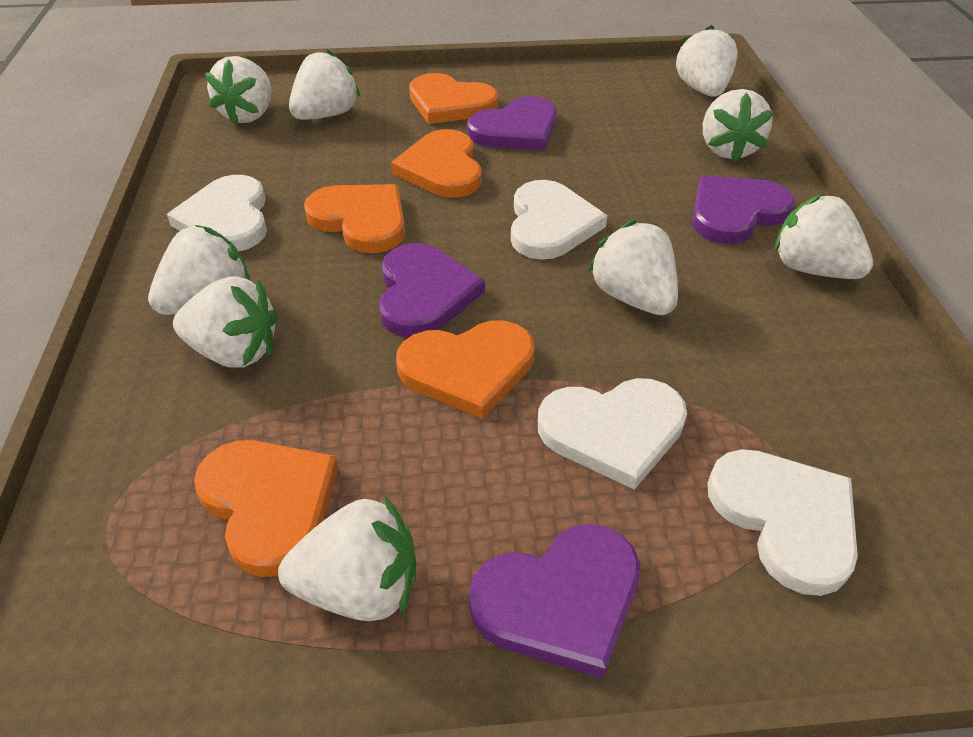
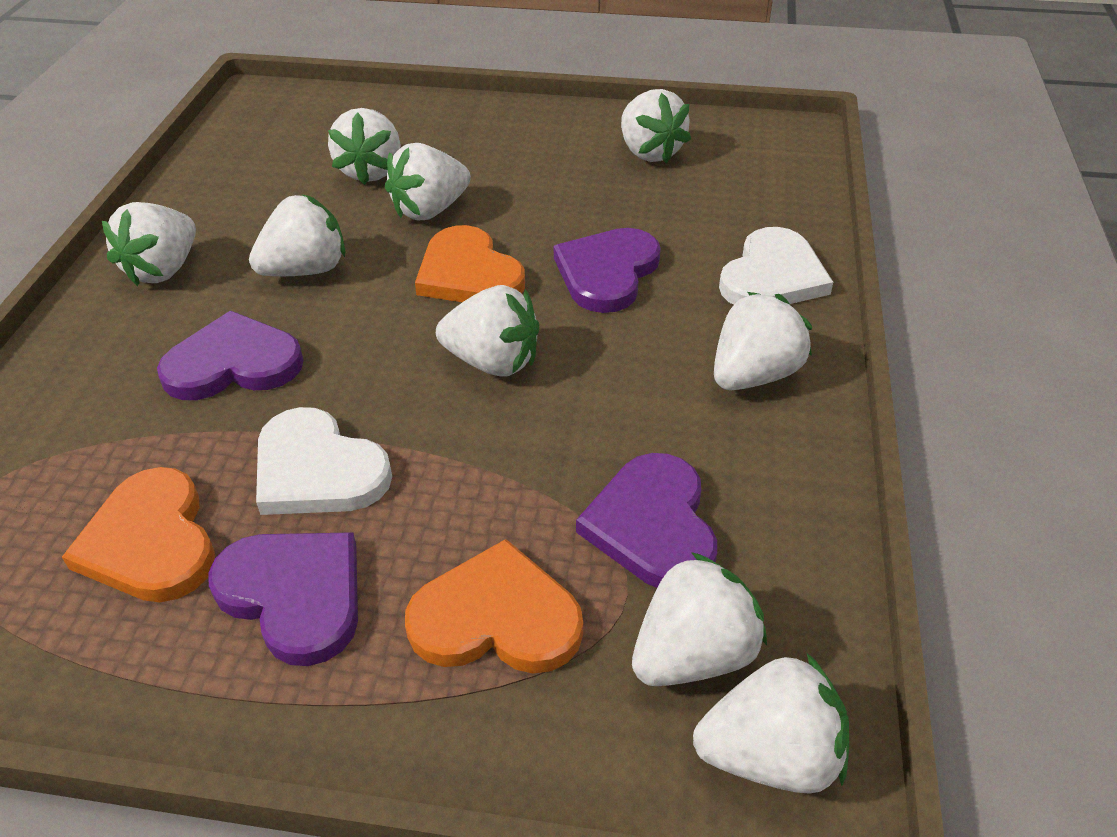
orange heart: 5 -> 3
white heart: 4 -> 2

